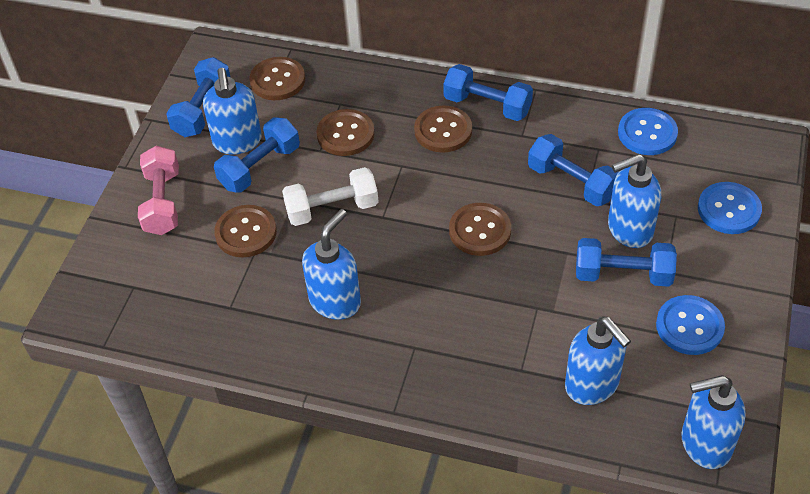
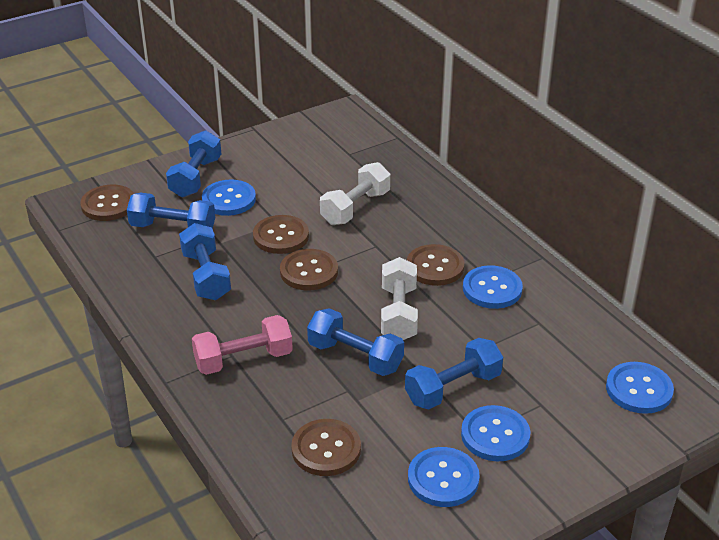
blue button: 3 -> 5
blue soap dispenser: 5 -> 0
white dumbbell: 1 -> 2

